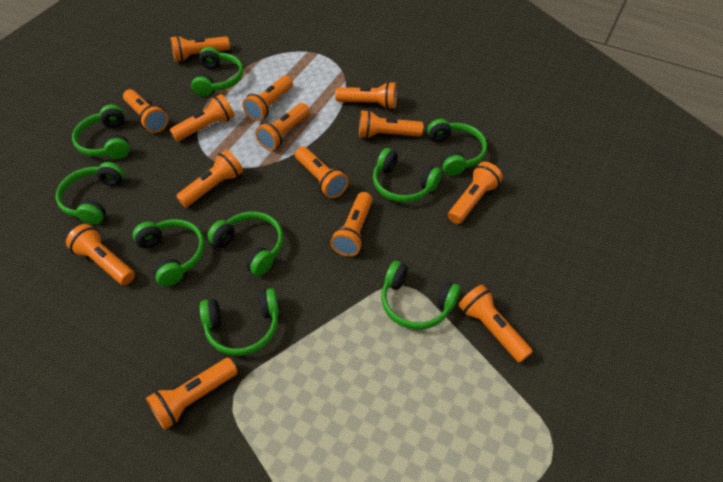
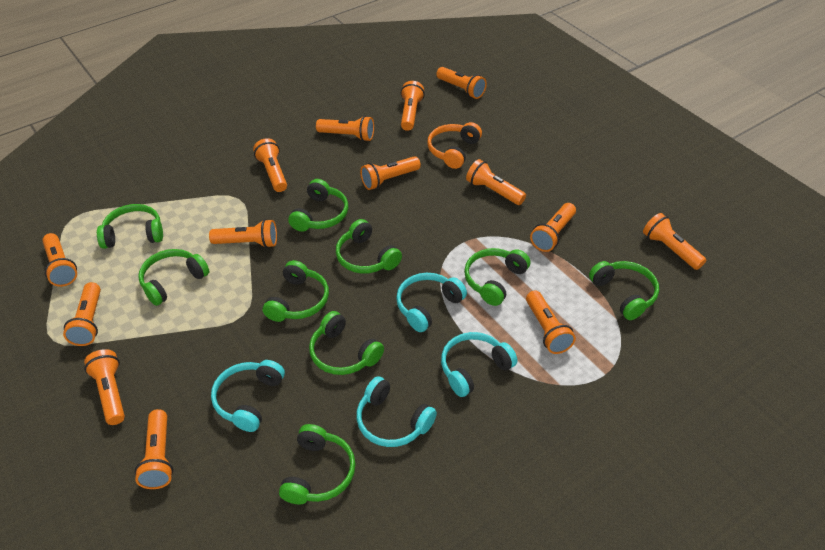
orange headphones: 0 -> 1
turquoise headphones: 0 -> 4

